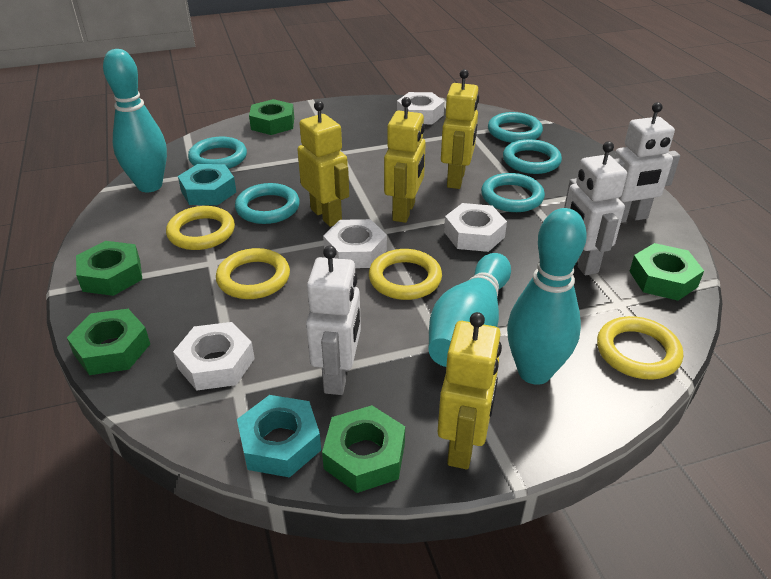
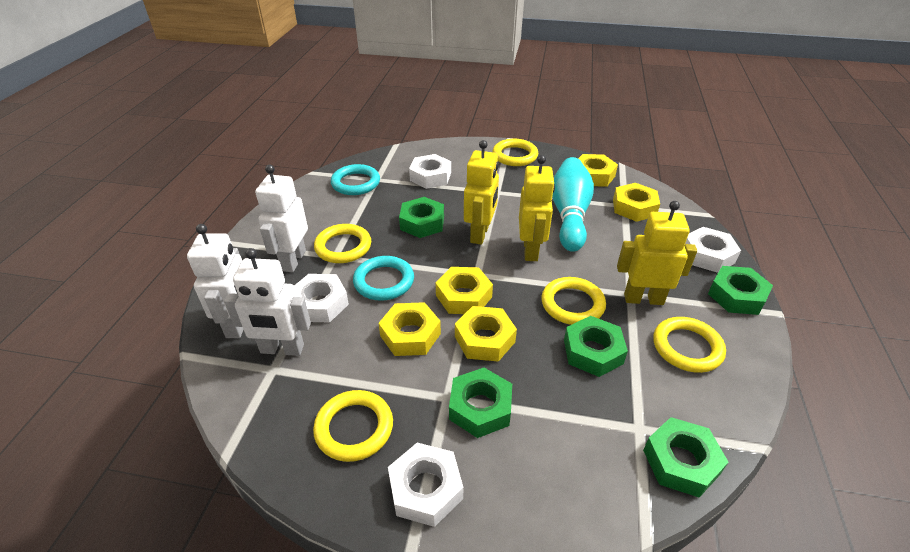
turquoise bowling pin: 3 -> 1
turquoise nut: 2 -> 0
turquoise ring: 5 -> 2
yellow nut: 0 -> 5
yellow ring: 4 -> 5
yellow robot: 4 -> 3

